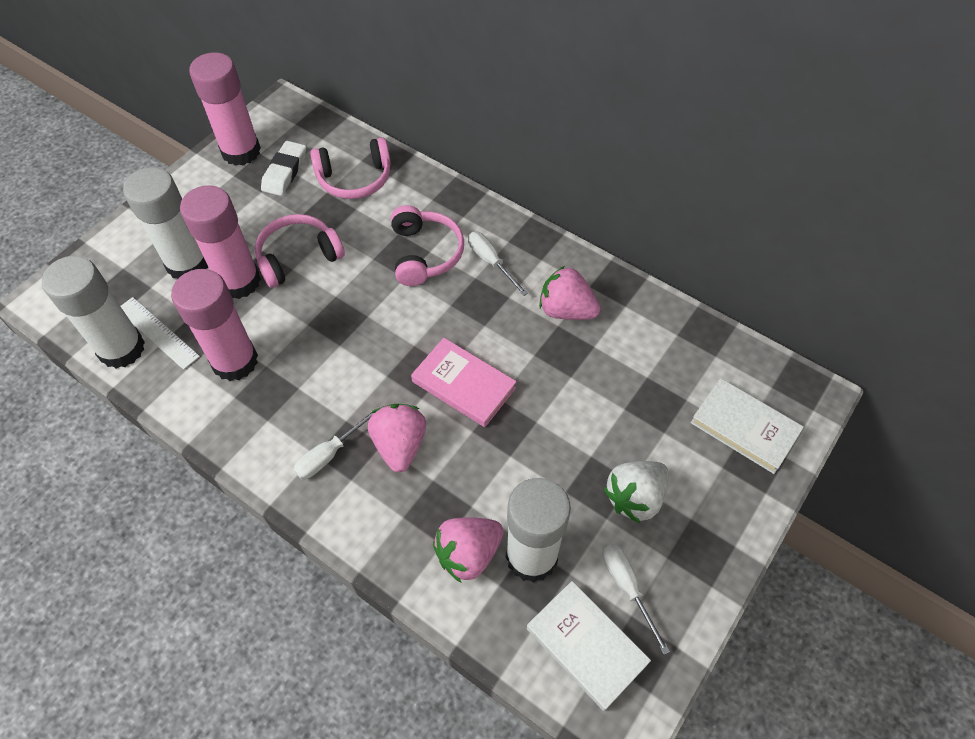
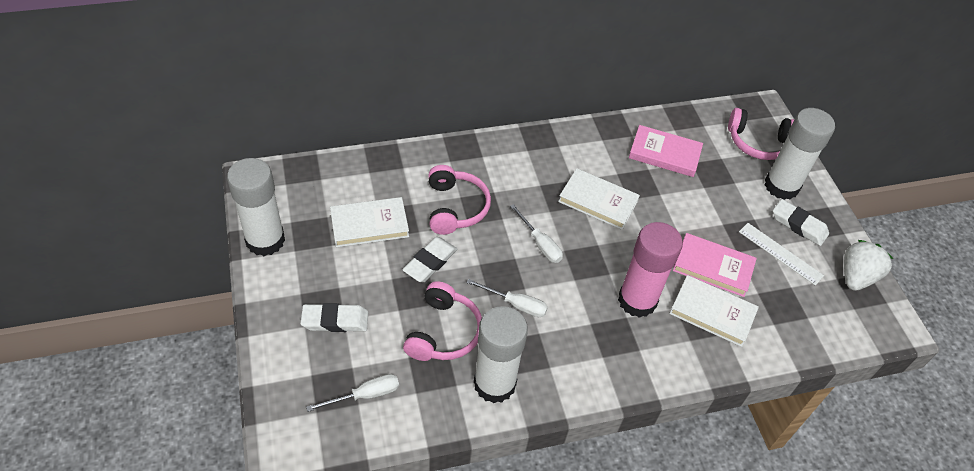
pink book: 1 -> 2
pink glue stick: 3 -> 1
pink strawberry: 3 -> 0
white book: 2 -> 3
white eraser: 1 -> 3

